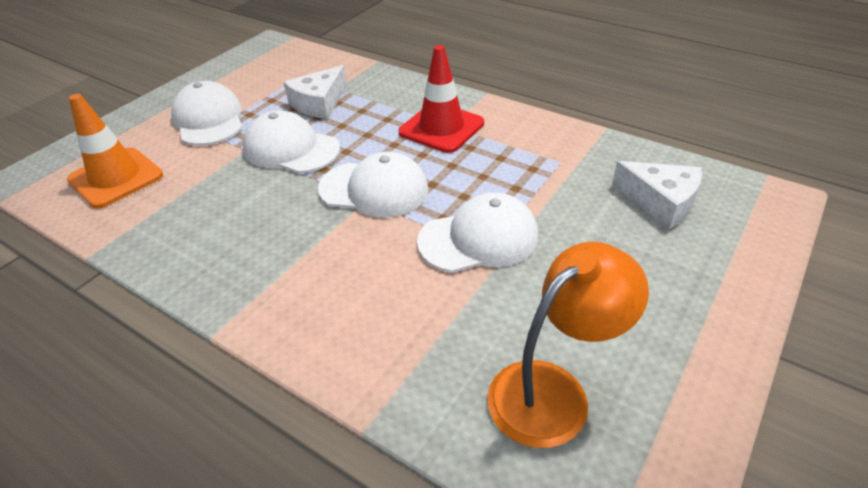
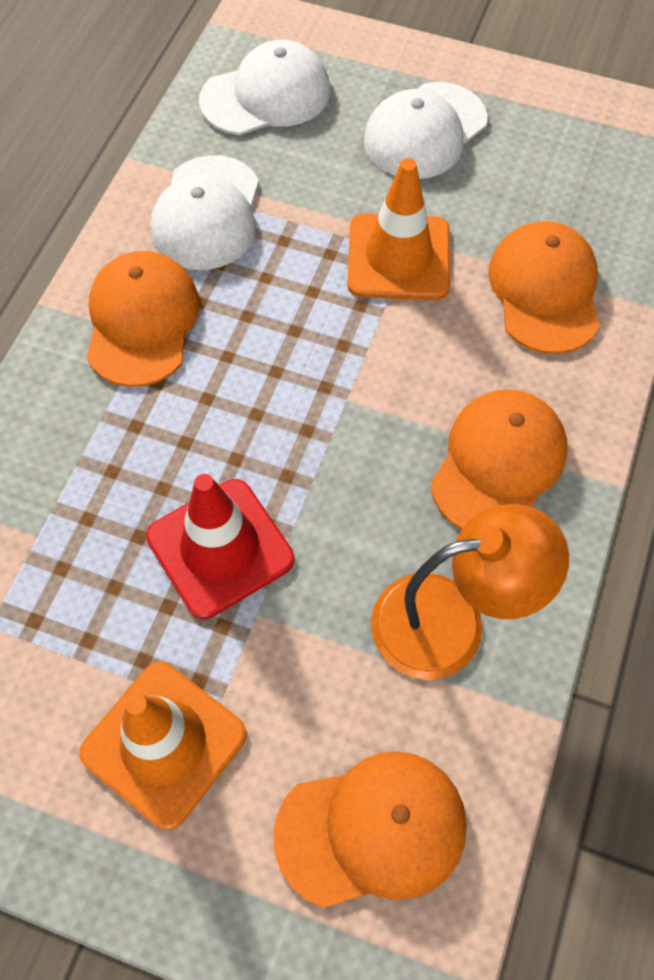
orange cap: 0 -> 4
orange traffic cone: 1 -> 2
white cap: 4 -> 3
white cheese: 2 -> 0

